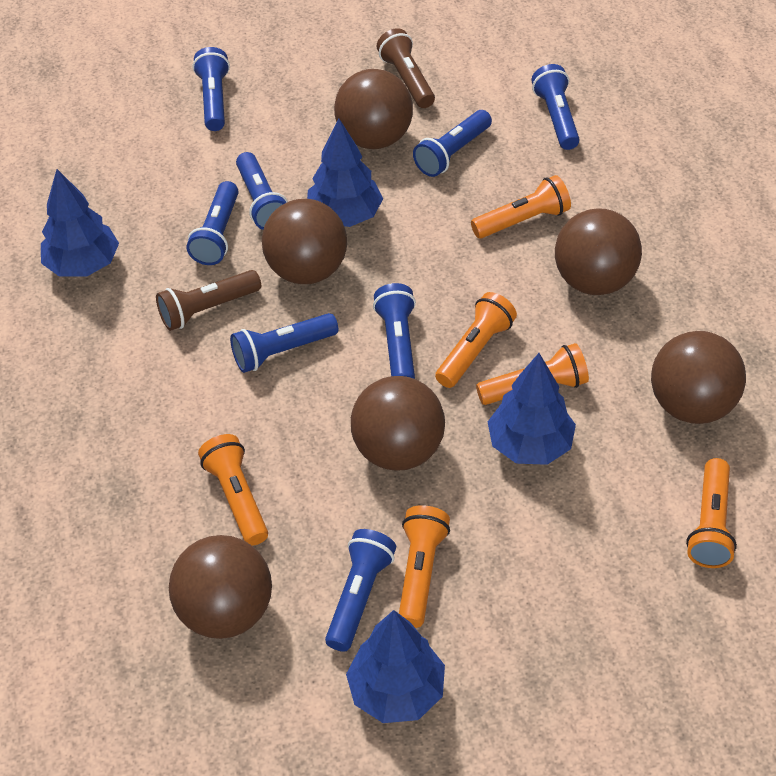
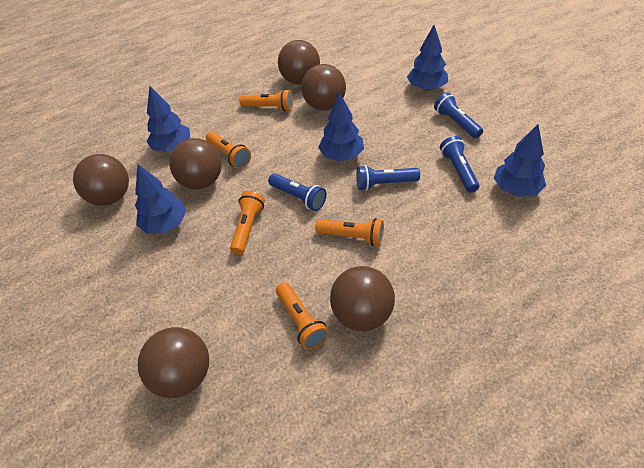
blue flashlight: 8 -> 4
blue tree: 4 -> 5
brown flashlight: 2 -> 0
orange flashlight: 6 -> 5

